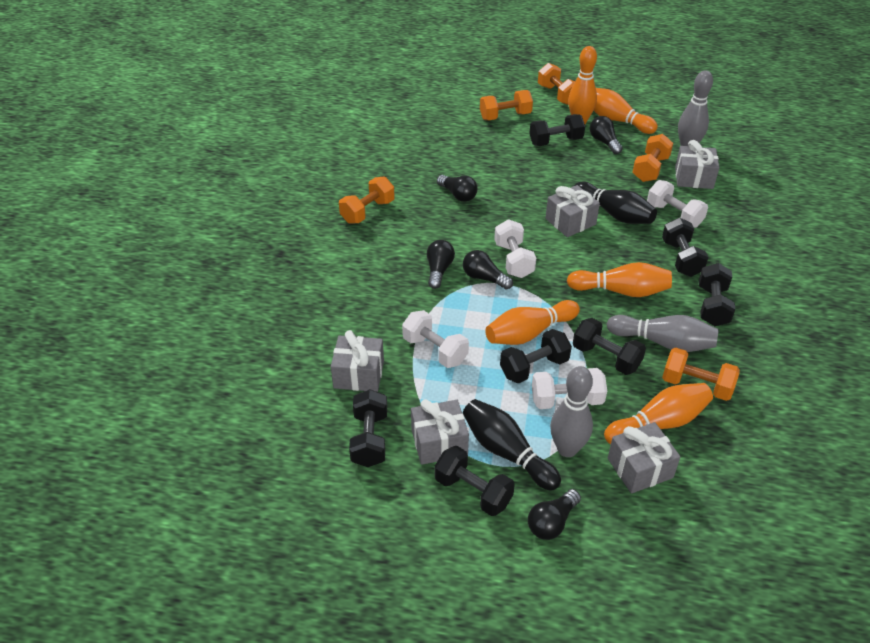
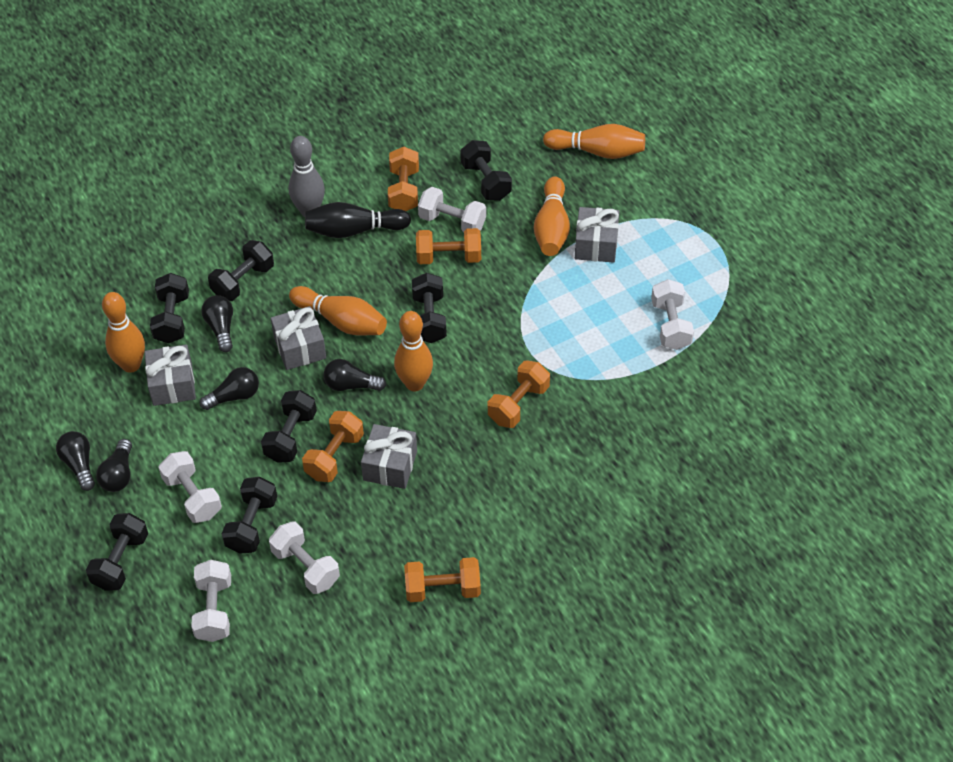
black bowling pin: 2 -> 1
grey bowling pin: 3 -> 1
grey gift: 5 -> 4
white dumbbell: 4 -> 5

